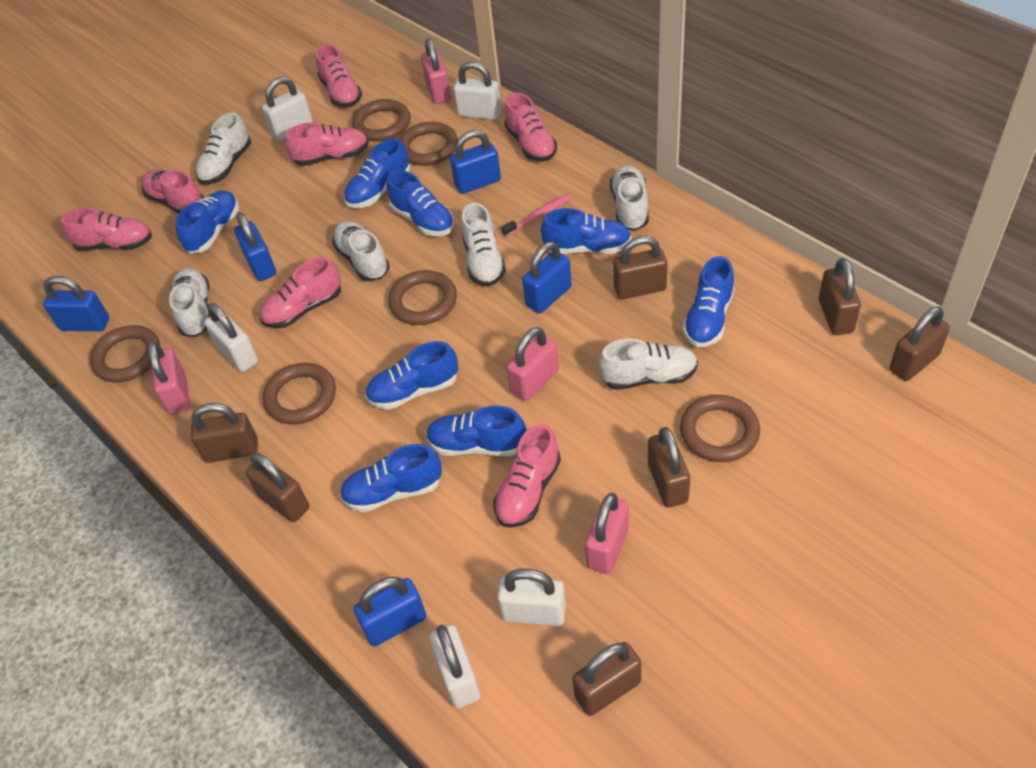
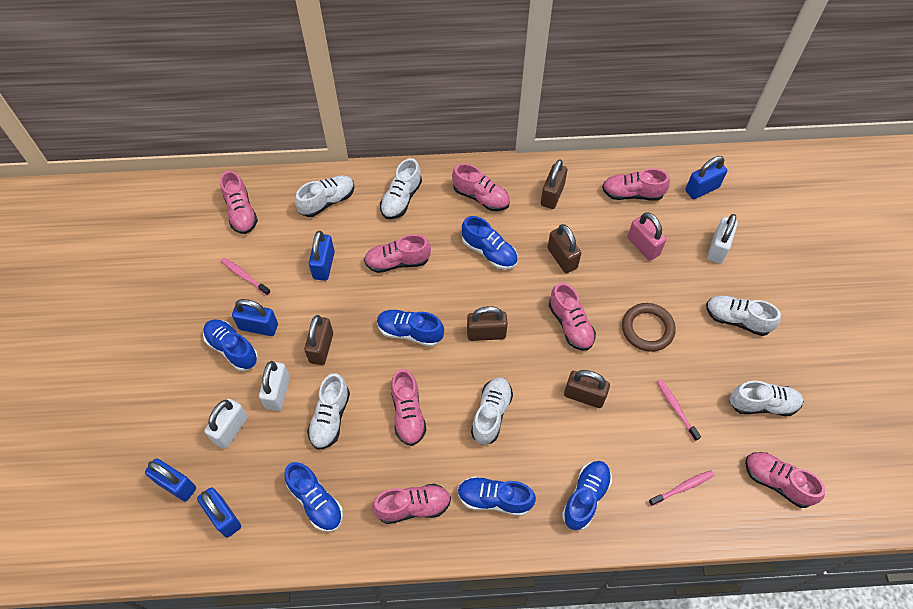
blue shoe: 8 -> 6
brown padlock: 7 -> 5
brown ring: 6 -> 1
pink padlock: 4 -> 1
pink shoe: 7 -> 8
pink toothbrush: 1 -> 3
white padlock: 5 -> 3

